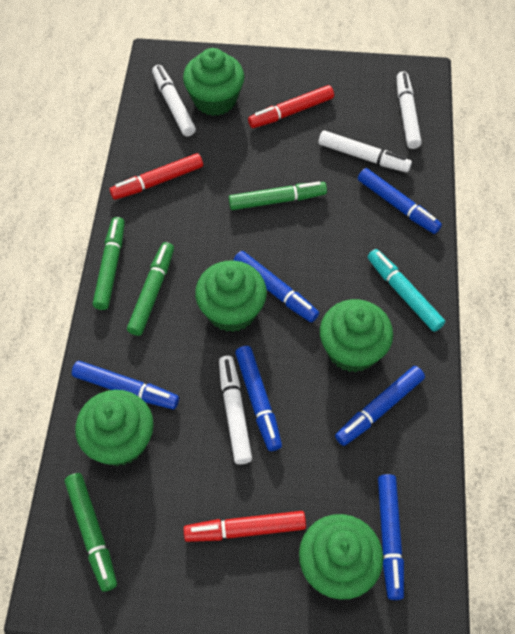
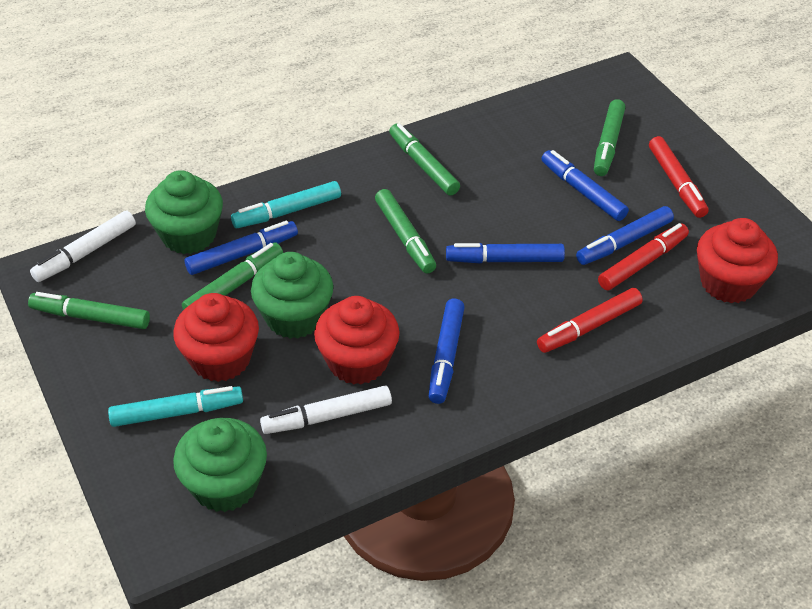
blue marker: 6 -> 5
green cupcake: 5 -> 3
green marker: 4 -> 5
red cupcake: 0 -> 3
turquoise marker: 1 -> 2
white marker: 4 -> 2

